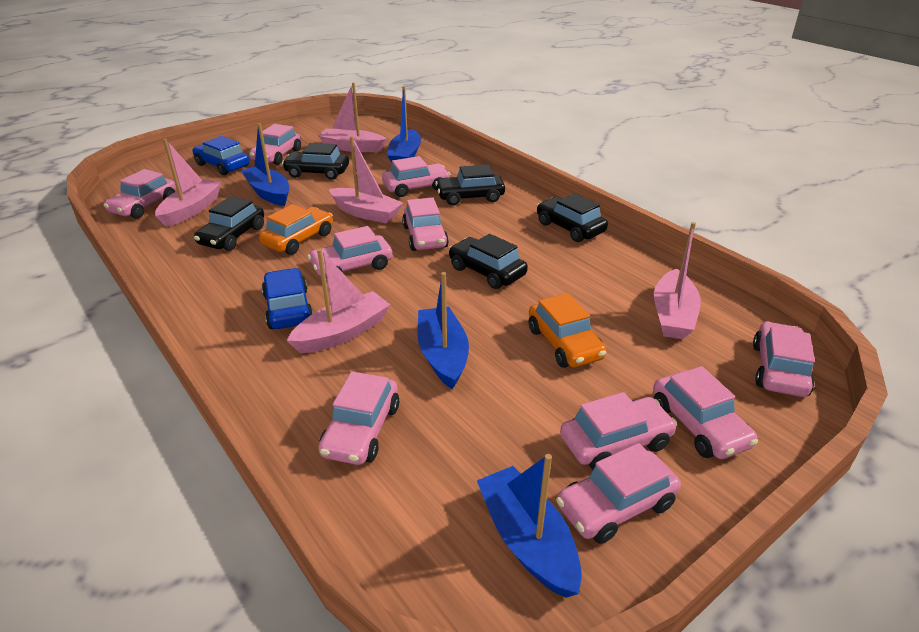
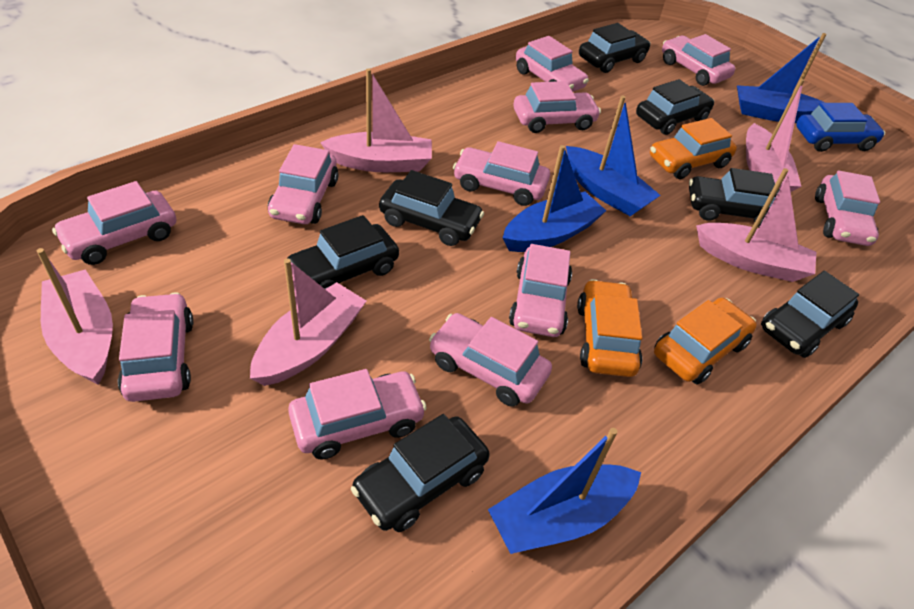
black car: 5 -> 7
blue car: 2 -> 1
orange car: 2 -> 3
pink car: 10 -> 11

